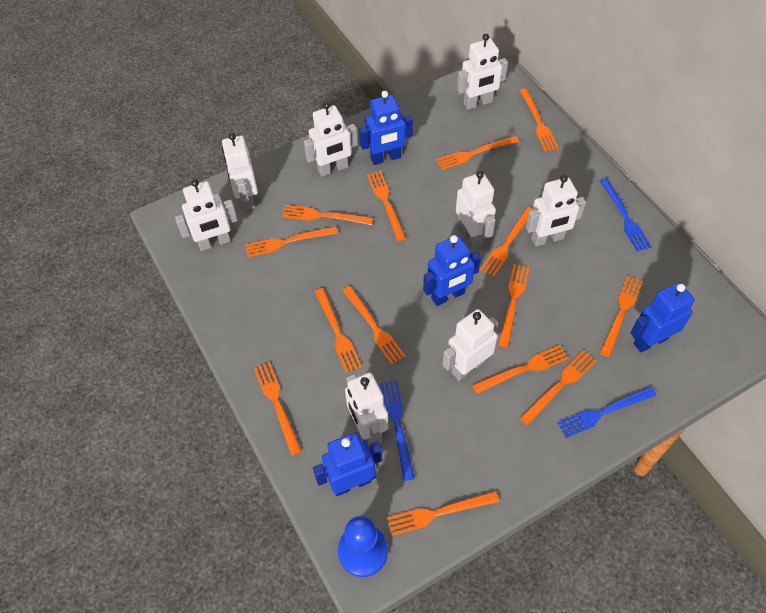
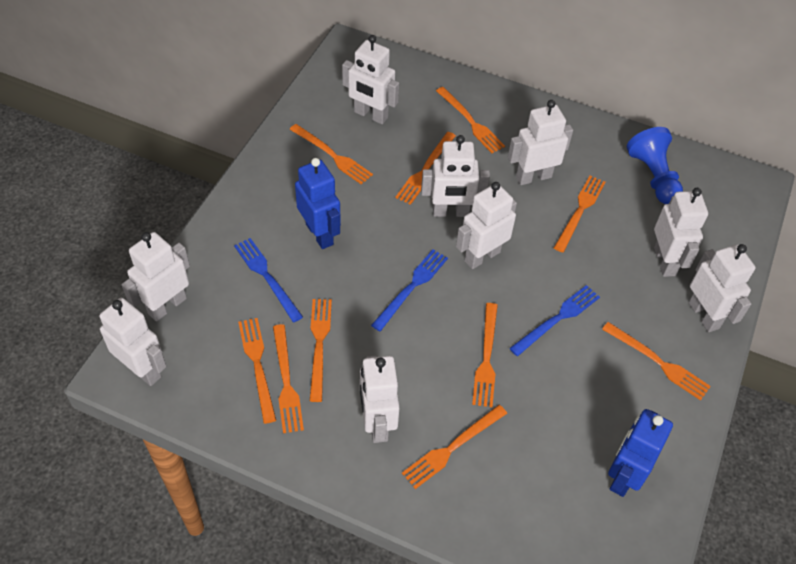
blue robot: 4 -> 2
orange fork: 14 -> 10
white robot: 8 -> 9

